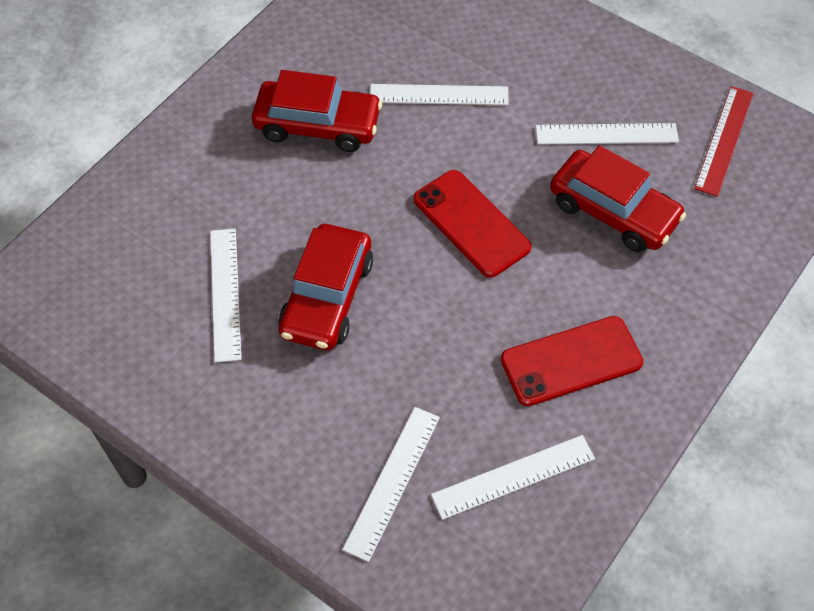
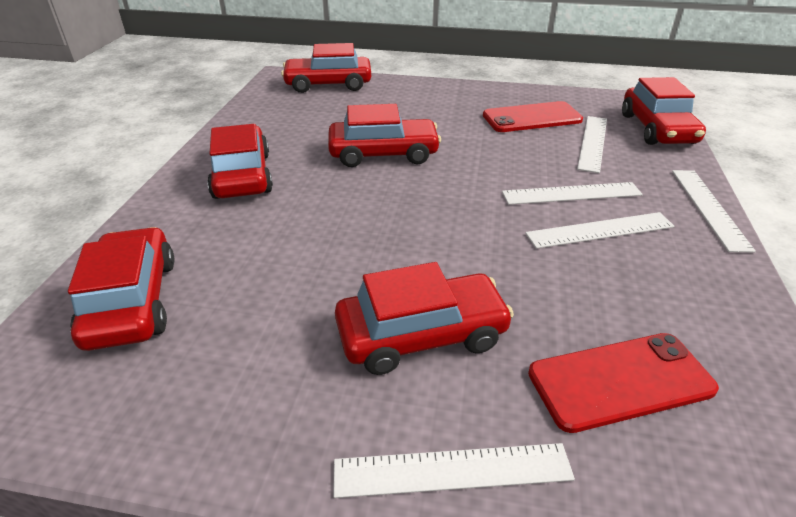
red car: 3 -> 6
red ruler: 1 -> 0

